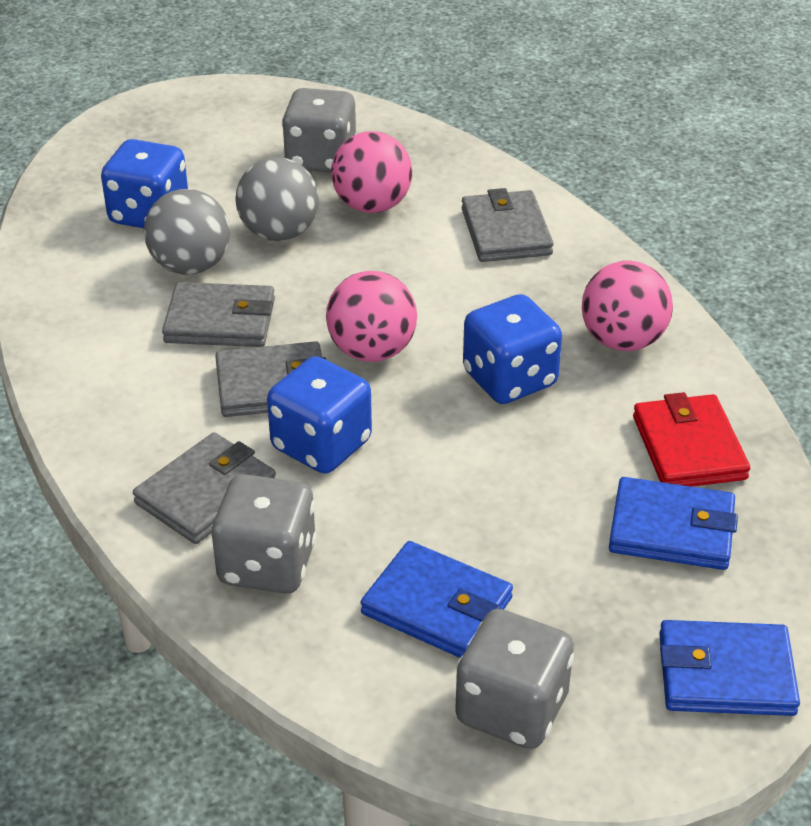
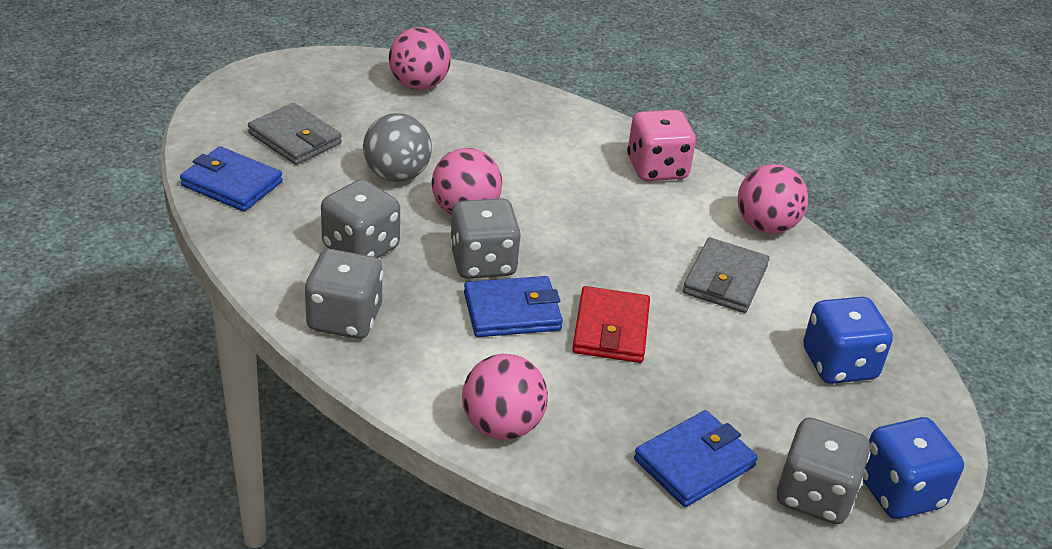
blue dice: 3 -> 2
grey ball: 2 -> 1
grey dice: 3 -> 4
grey wallet: 4 -> 2
pink ball: 3 -> 4
pink dice: 0 -> 1

